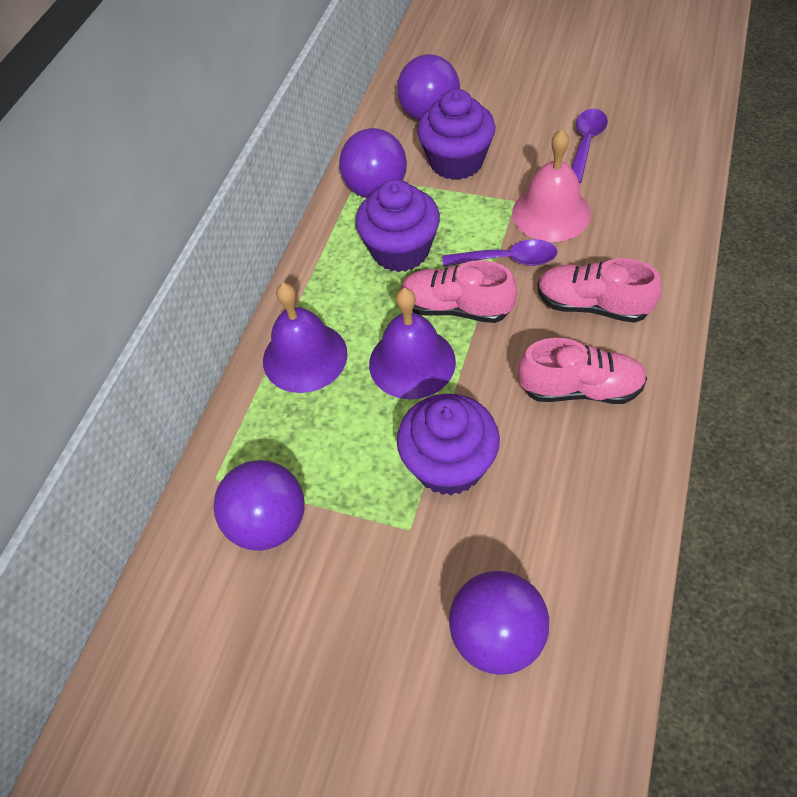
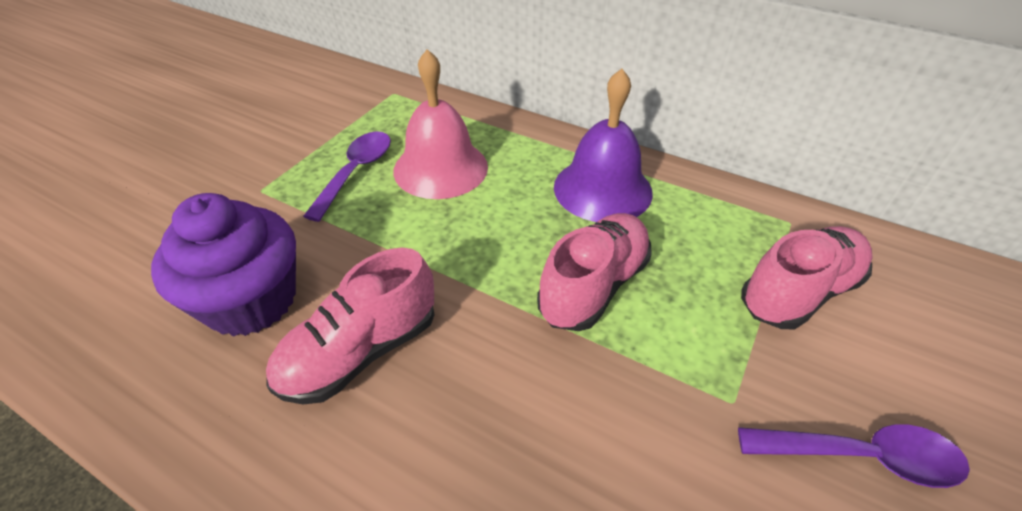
purple ball: 4 -> 0
purple bell: 2 -> 1
purple cupcake: 3 -> 1

